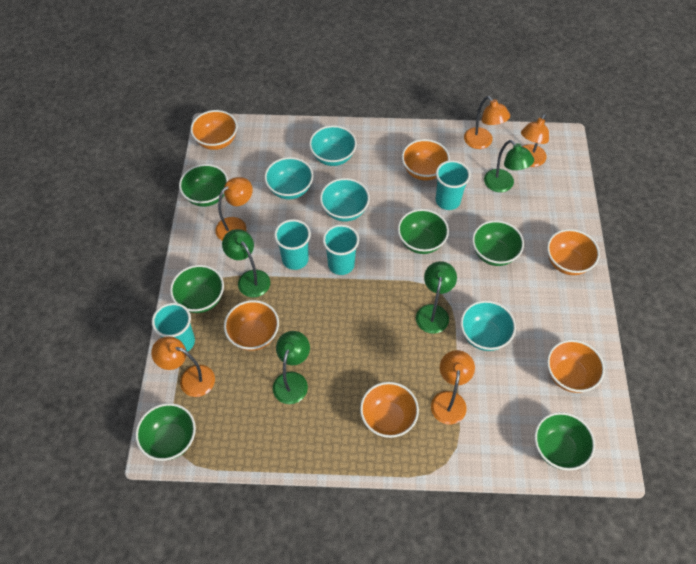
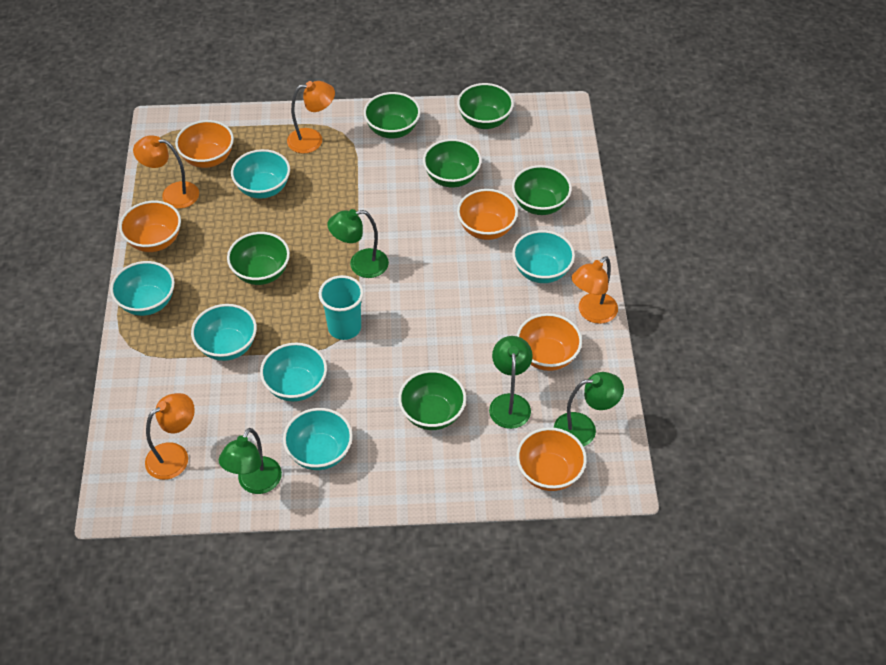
orange bowl: 6 -> 5
orange lamp: 5 -> 4
turquoise bowl: 4 -> 6
turquoise cup: 4 -> 1

